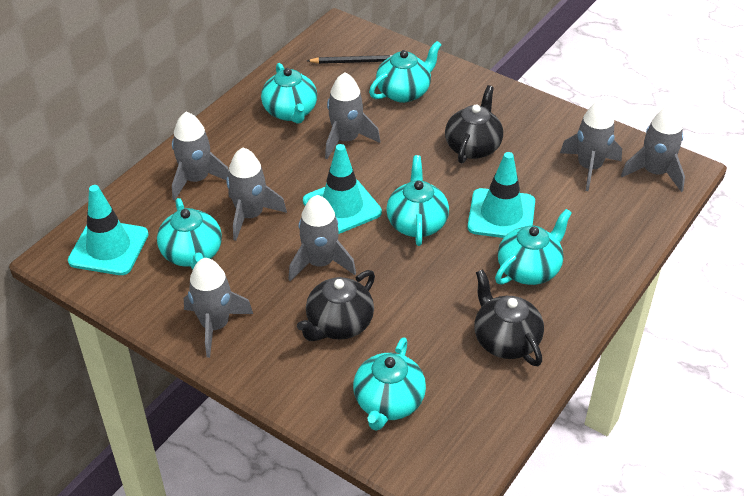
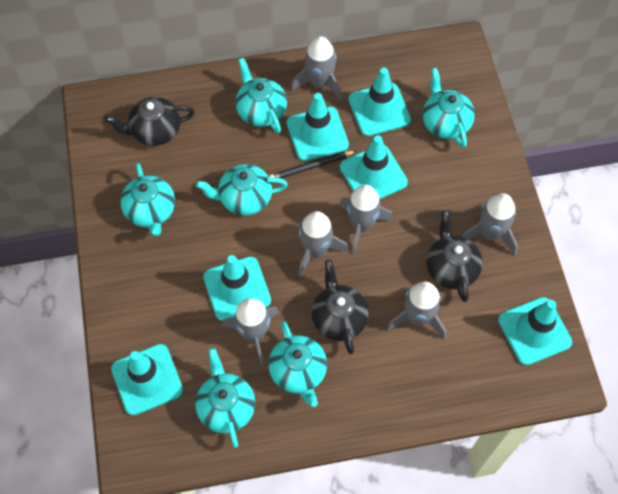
grey rocket: 7 -> 6
turquoise traffic cone: 3 -> 6

